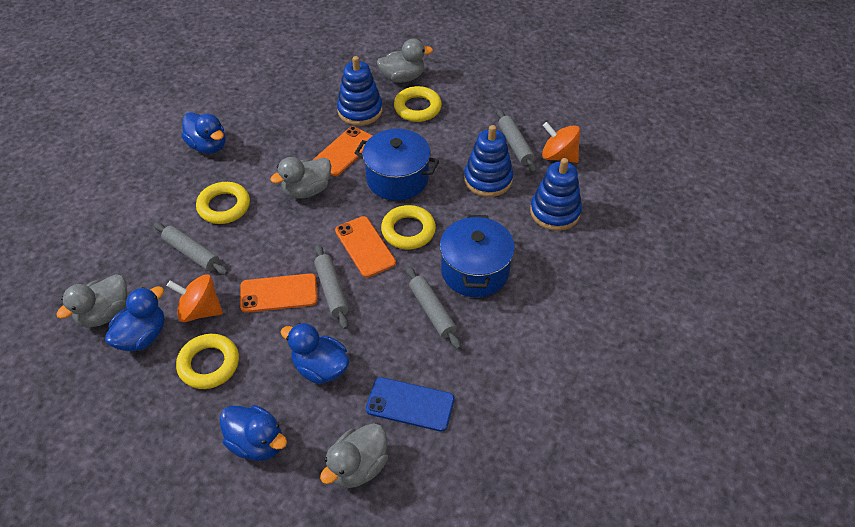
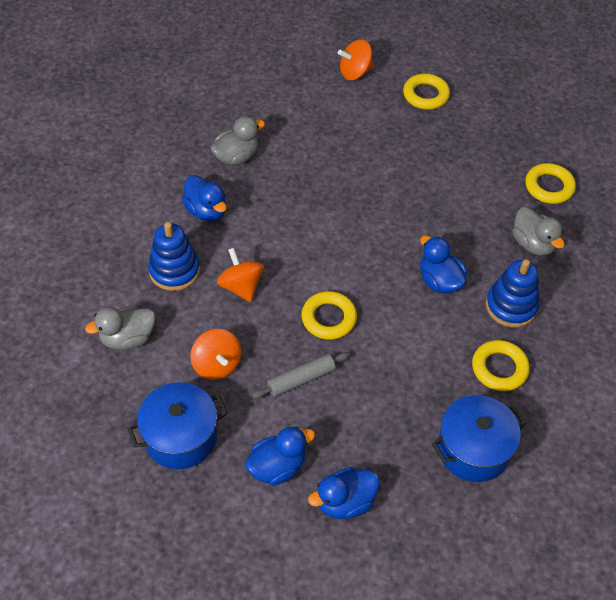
blue phone: 1 -> 0
blue stacking toy: 3 -> 2
grey duck: 4 -> 3
grey rolling pin: 4 -> 1
orange phone: 3 -> 0
orange spinning top: 2 -> 3

